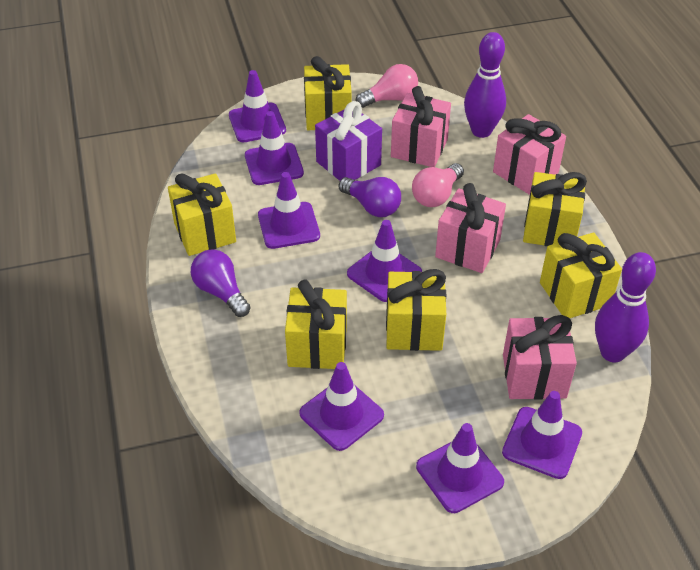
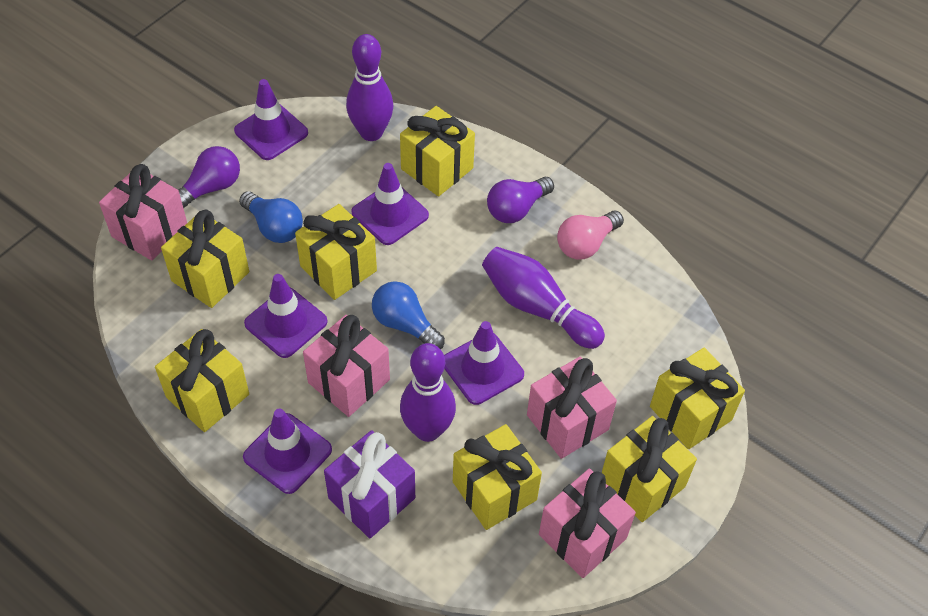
blue light bulb: 0 -> 2
pink light bulb: 2 -> 1
purple bowling pin: 2 -> 3
purple traffic cone: 7 -> 5
yellow gift: 6 -> 7

